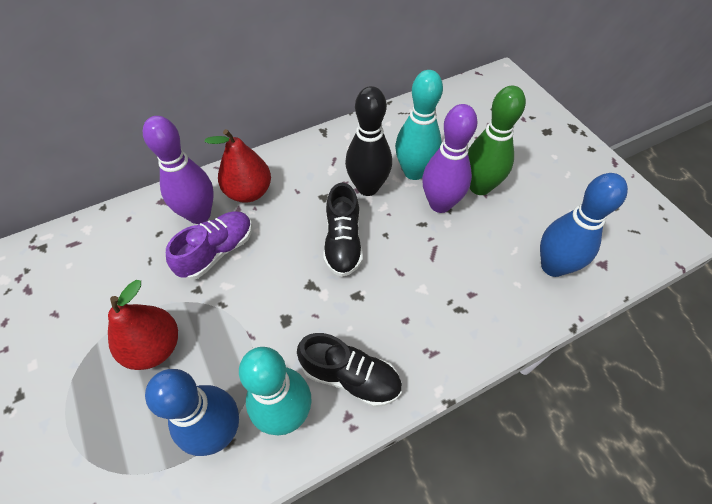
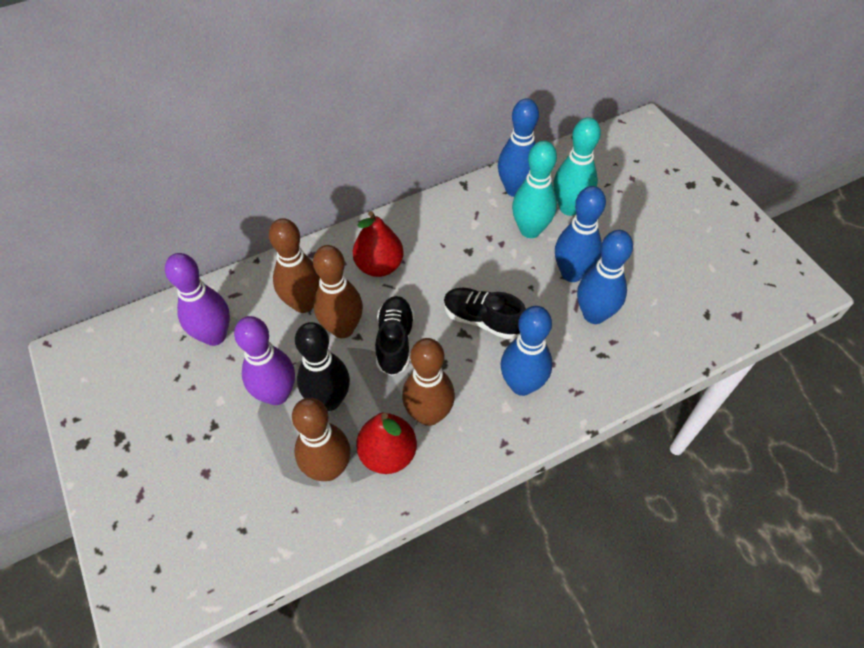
blue bowling pin: 2 -> 4
brown bowling pin: 0 -> 4
green bowling pin: 1 -> 0
purple shoe: 1 -> 0

